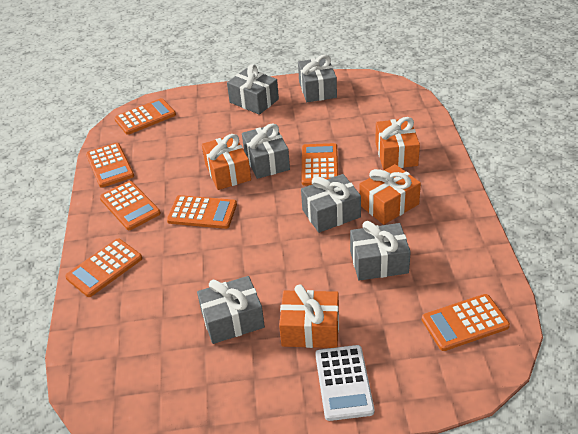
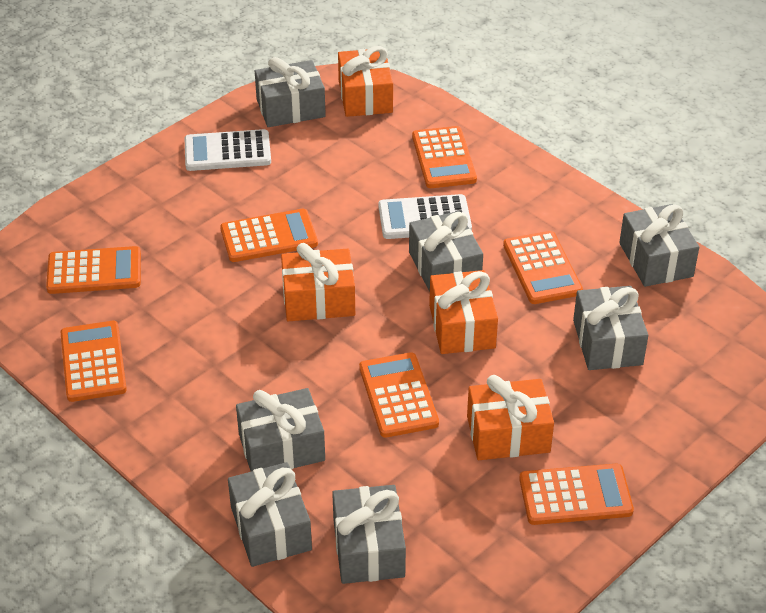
grey gift: 6 -> 7
white calculator: 1 -> 2

